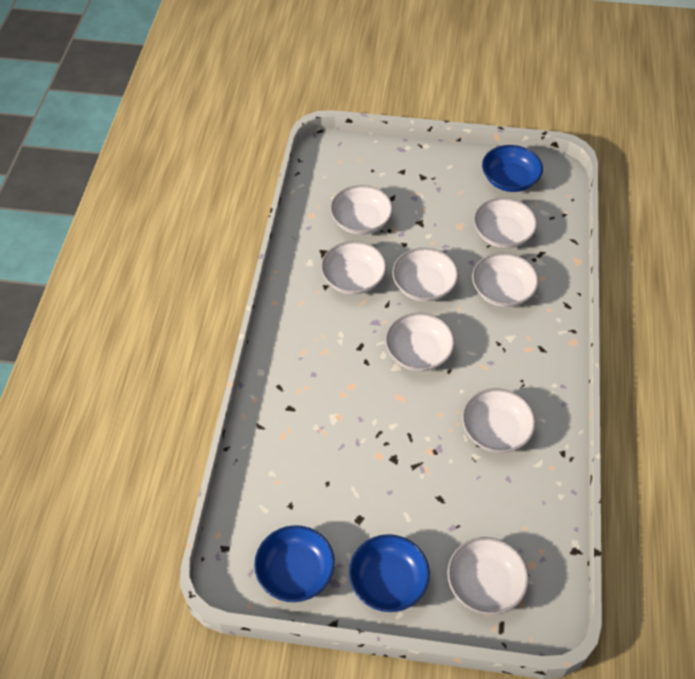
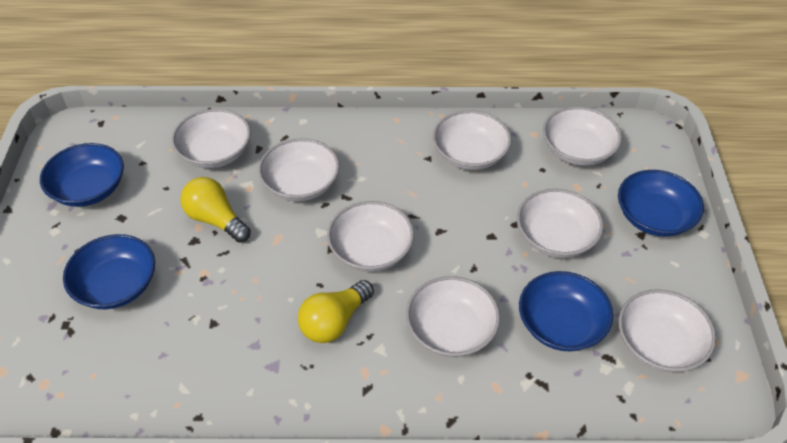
blue bowl: 3 -> 4
yellow light bulb: 0 -> 2

